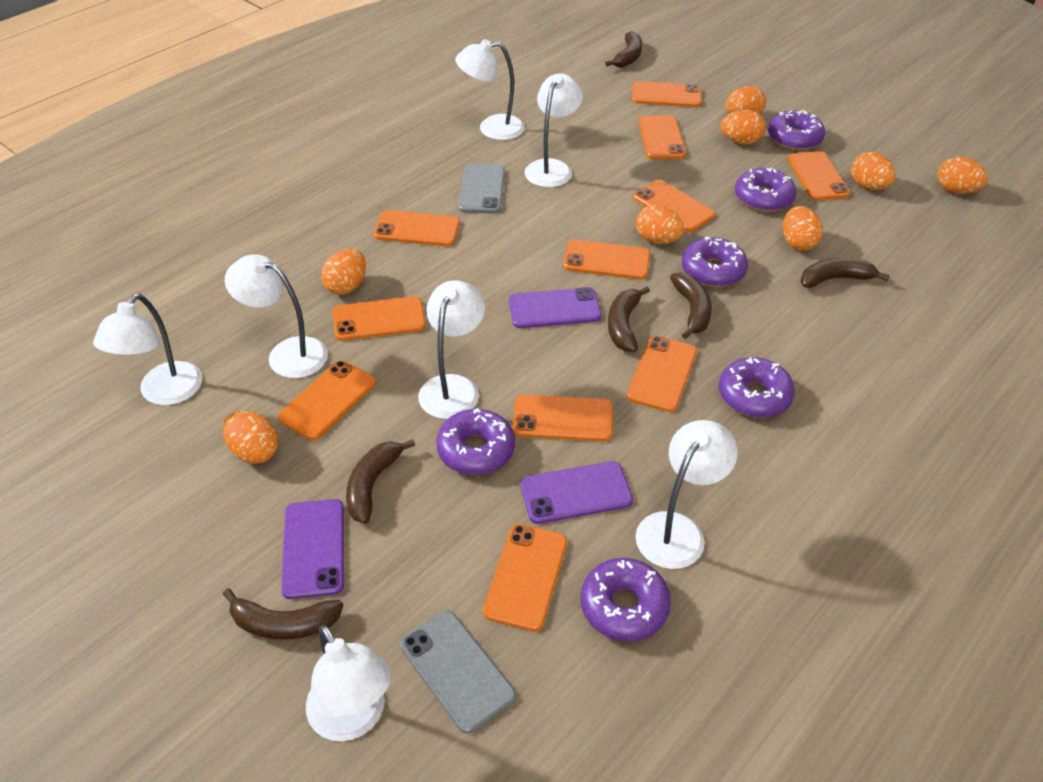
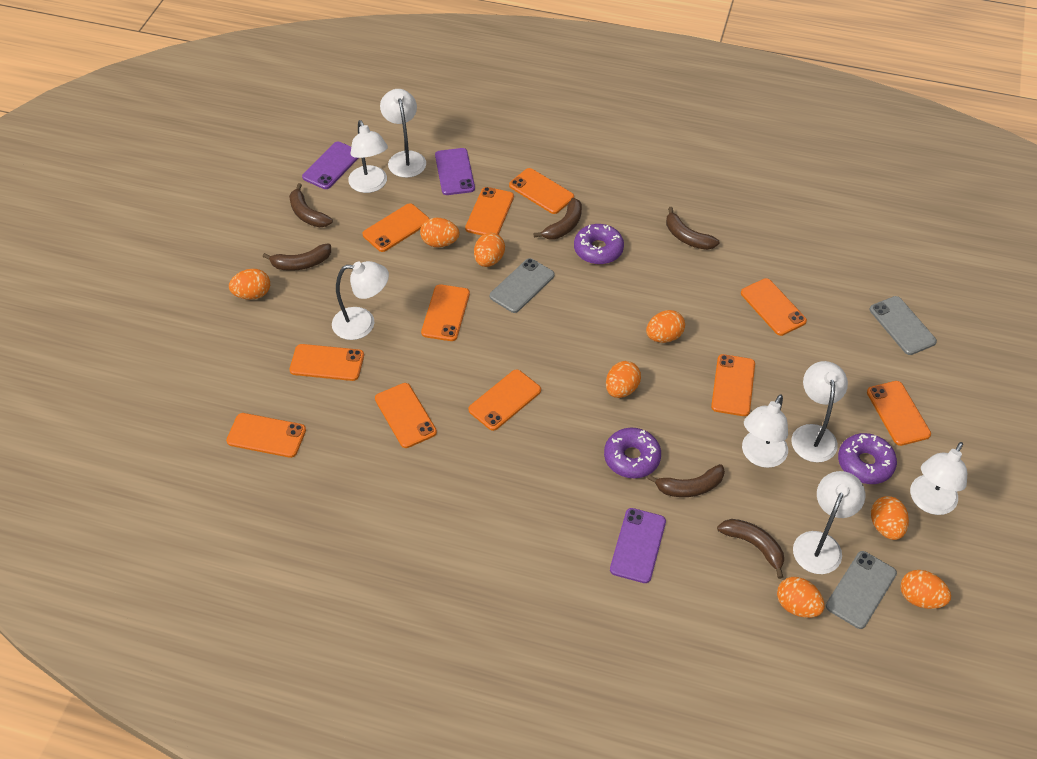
grey phone: 2 -> 3
purple donut: 6 -> 3

